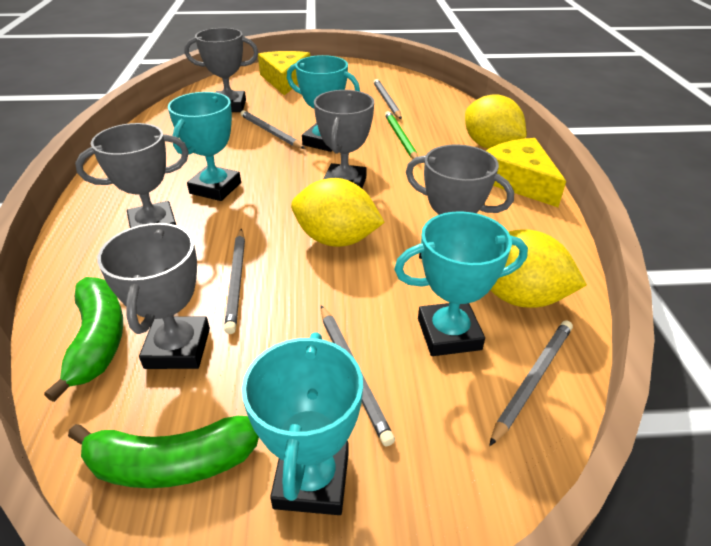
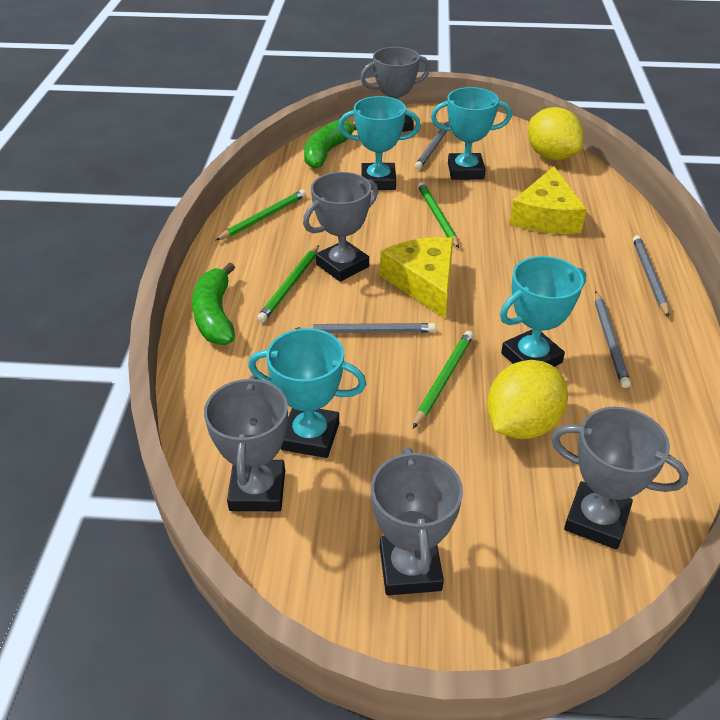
green pencil: 1 -> 4
grey pencil: 5 -> 4
yellow lemon: 3 -> 2

